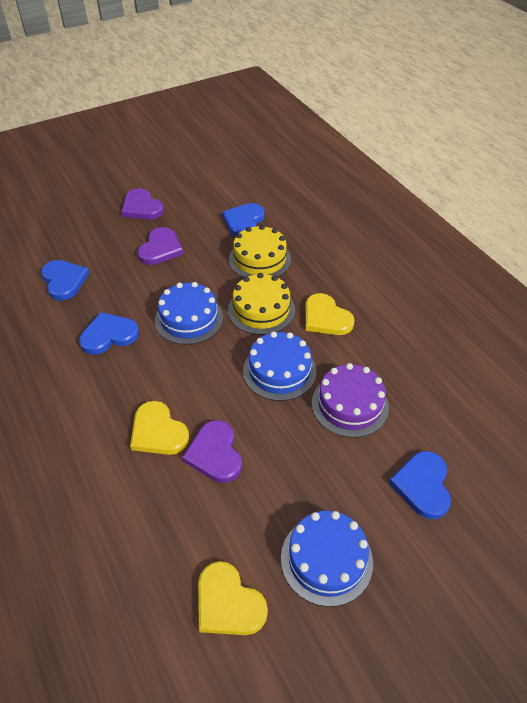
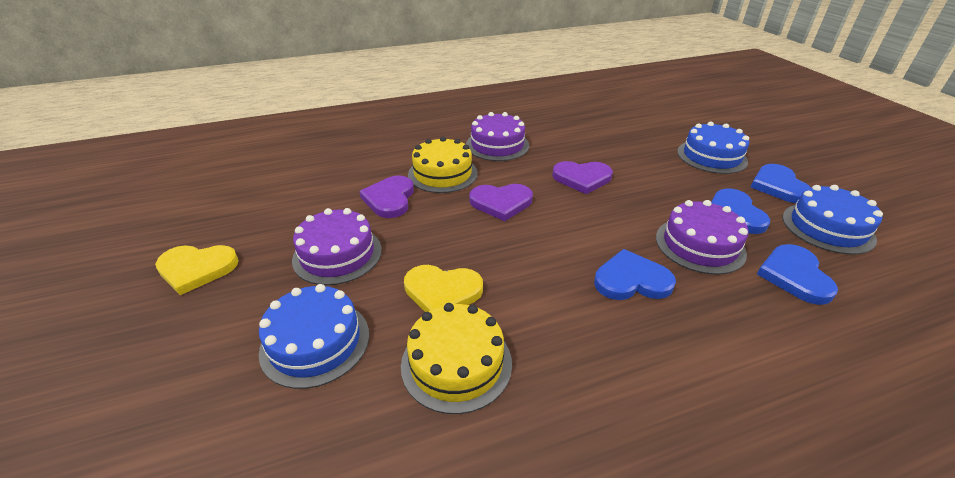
purple cake: 1 -> 3
yellow heart: 3 -> 2

